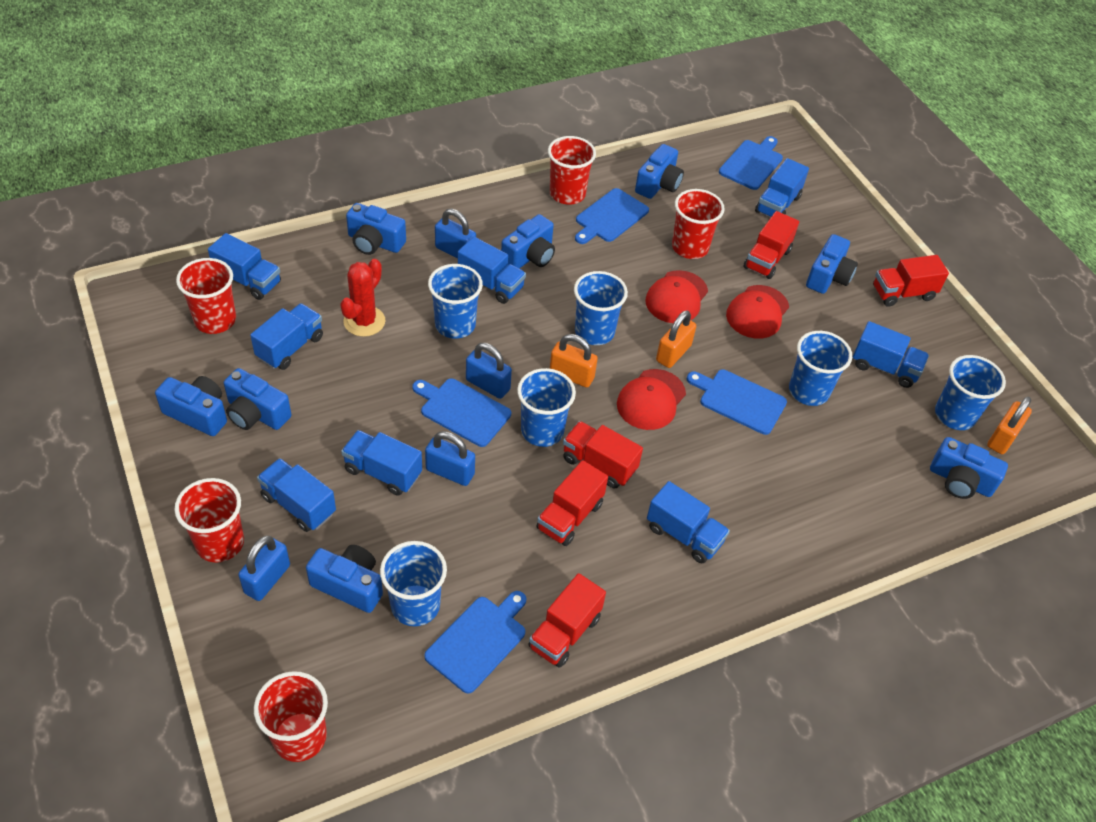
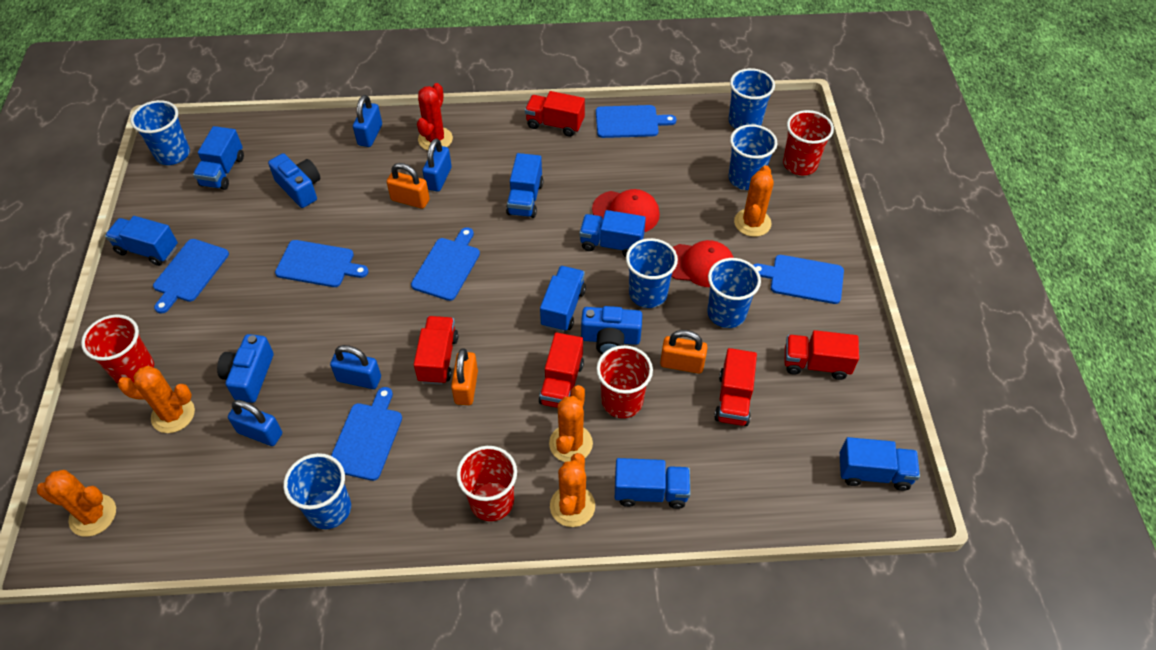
blue camera: 8 -> 3
blue cutting board: 5 -> 6
blue truck: 8 -> 7
orange cactus: 0 -> 5
red cap: 3 -> 2
red cup: 5 -> 4

